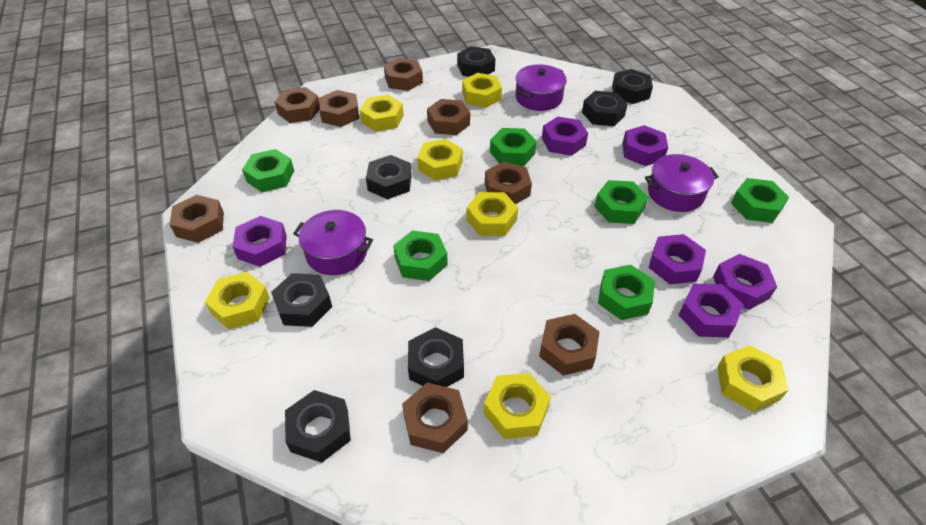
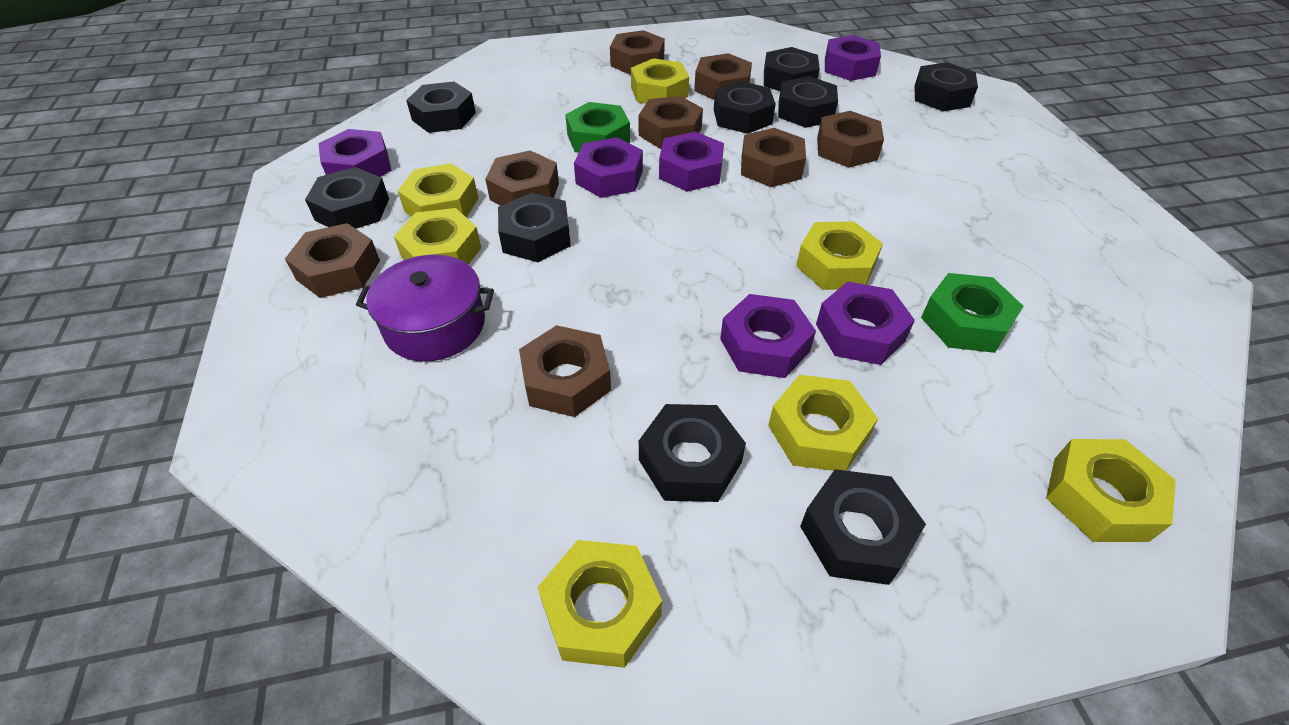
black nut: 7 -> 9
green nut: 6 -> 2
purple pot: 3 -> 1

